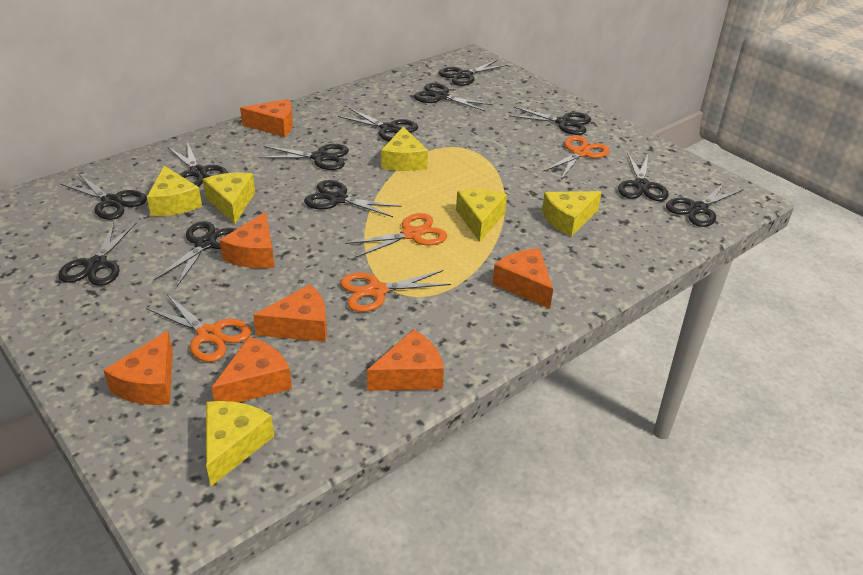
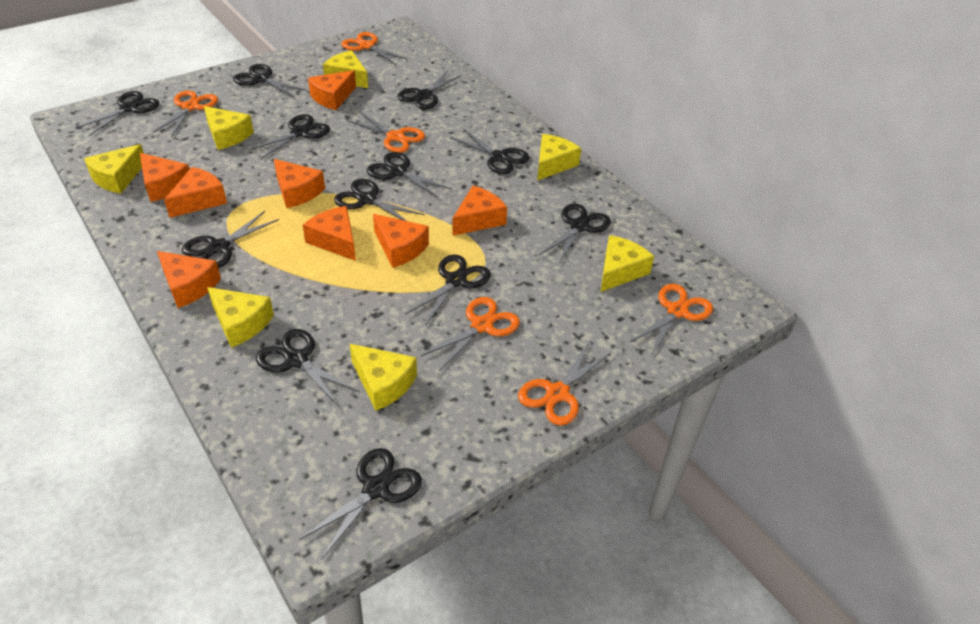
orange cheese: 7 -> 8
orange scissors: 4 -> 6
yellow cheese: 6 -> 7

